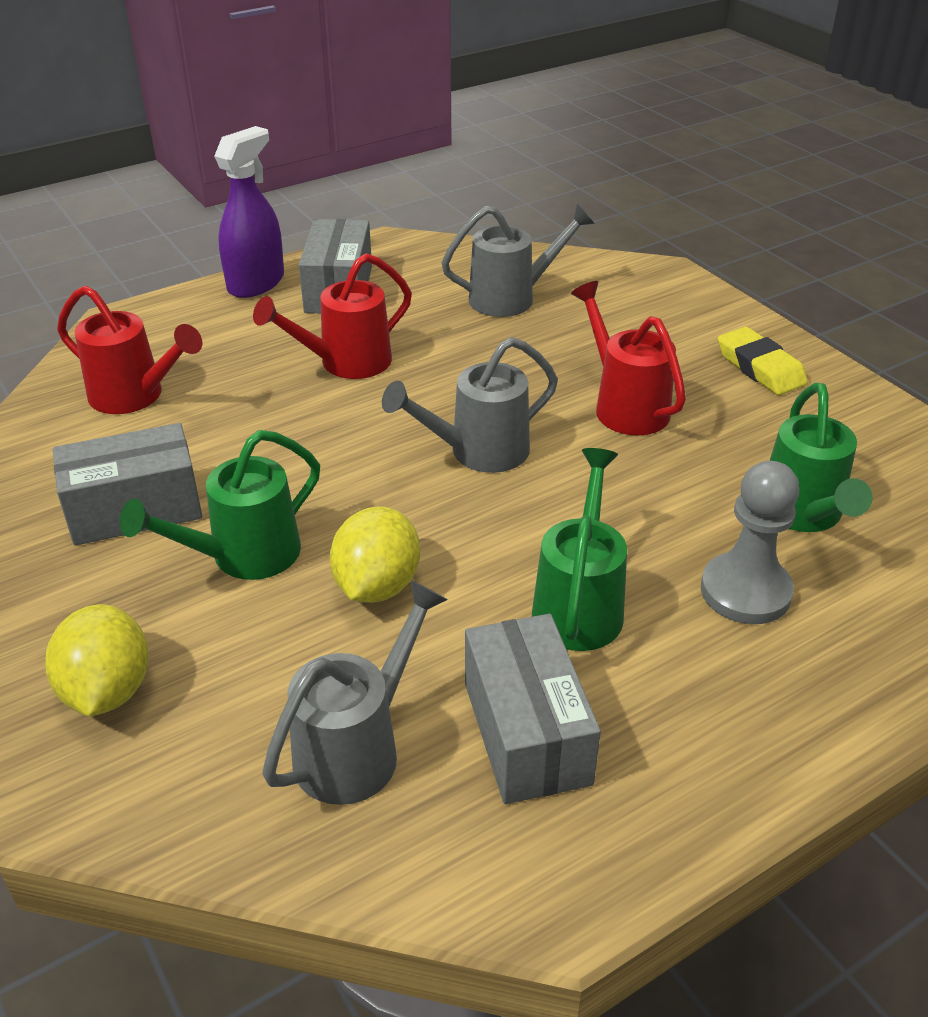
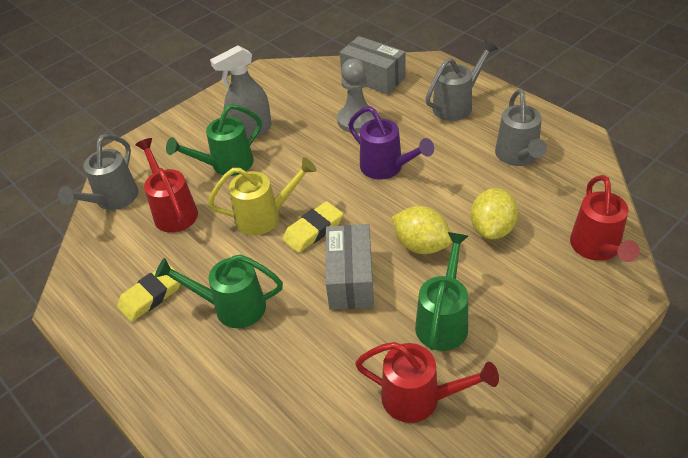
grey box: 3 -> 2
grey spray bottle: 0 -> 1
purple spray bottle: 1 -> 0
purple watering can: 0 -> 1
yellow eraser: 1 -> 2
yellow watering can: 0 -> 1

